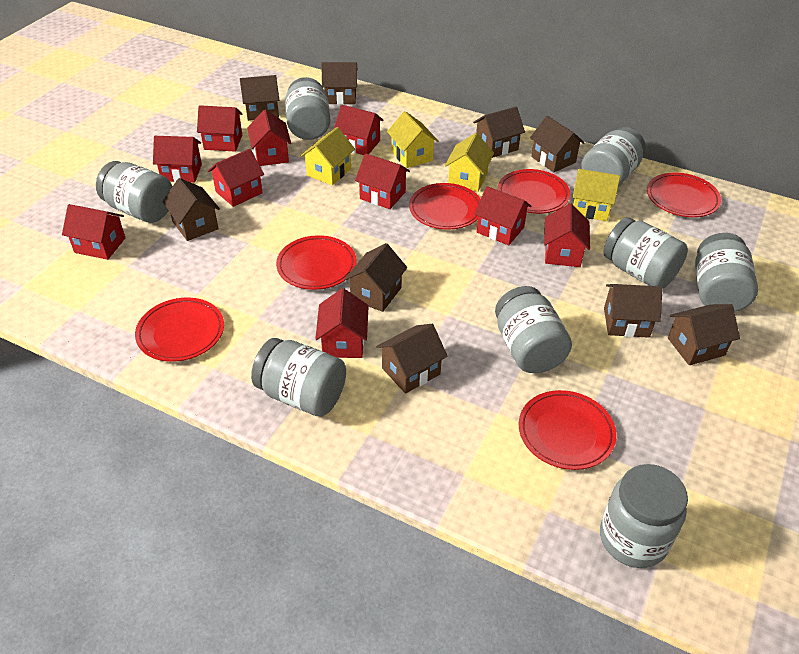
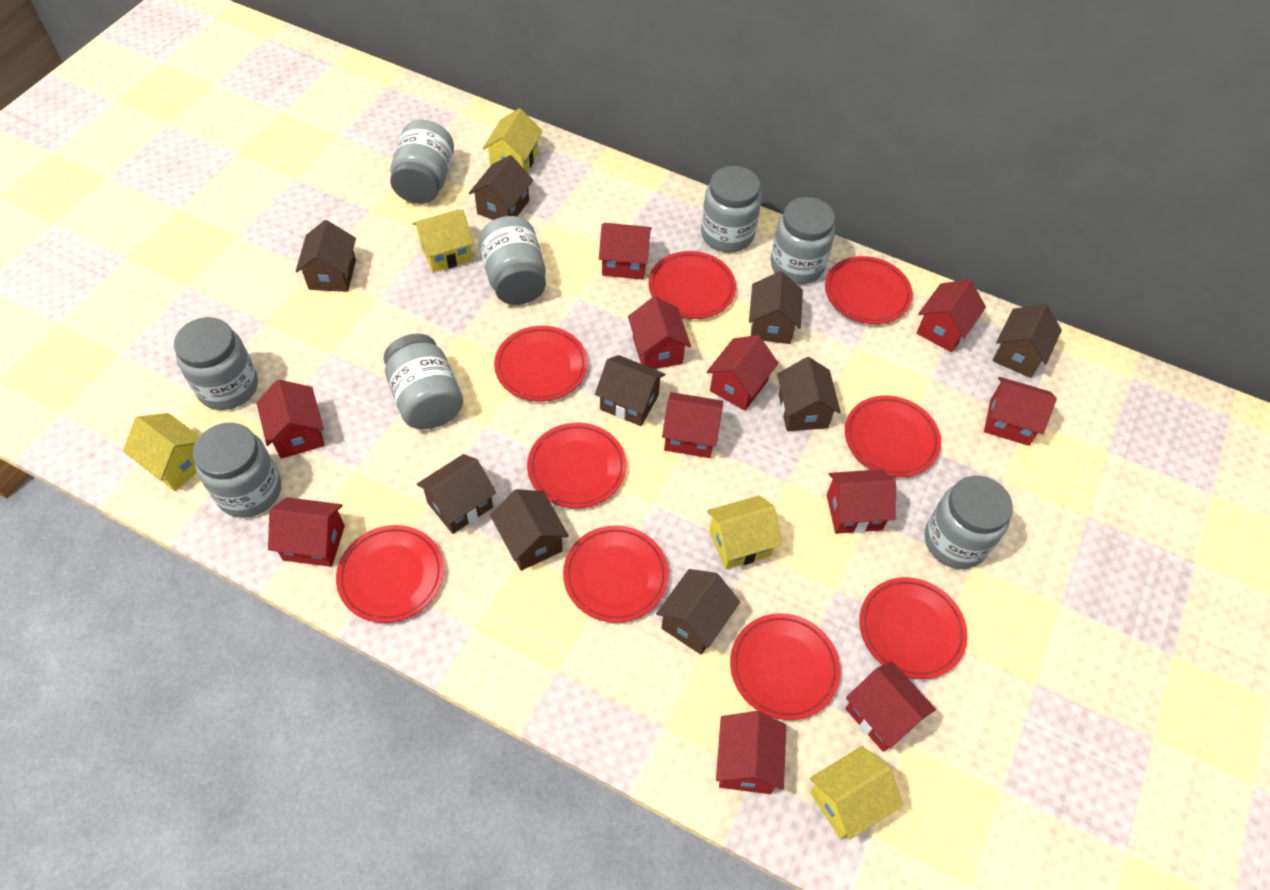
red house: 10 -> 11
red plate: 6 -> 9
yellow house: 4 -> 5

